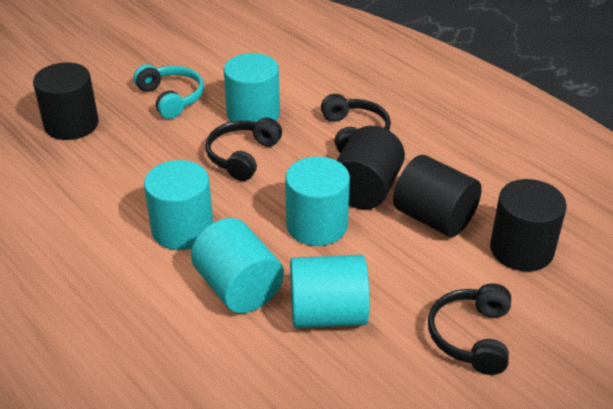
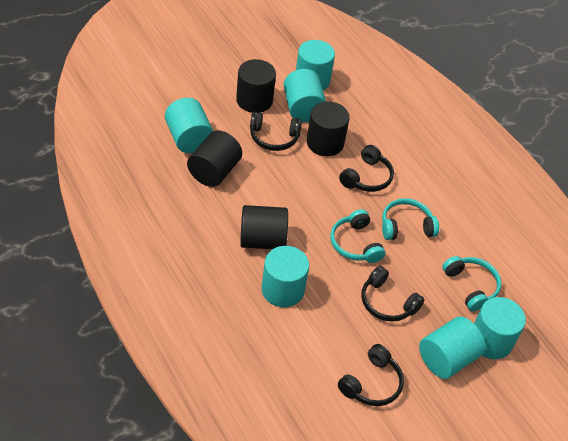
black headphones: 3 -> 4
turquoise cylinder: 5 -> 6
turquoise headphones: 1 -> 3

